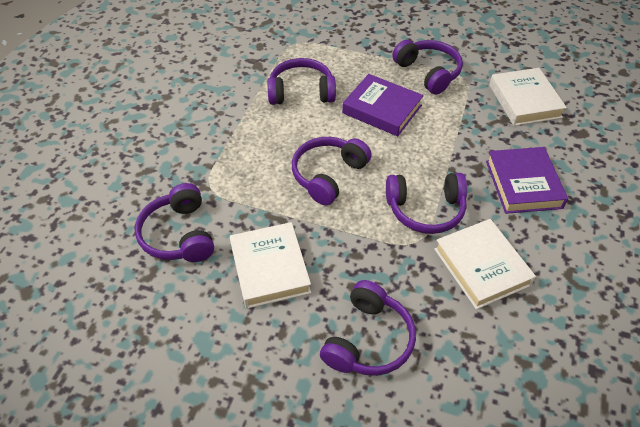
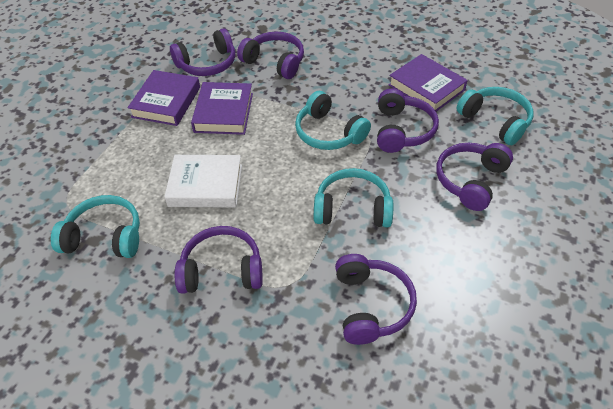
purple book: 2 -> 3
turquoise headphones: 0 -> 4
white book: 3 -> 1

